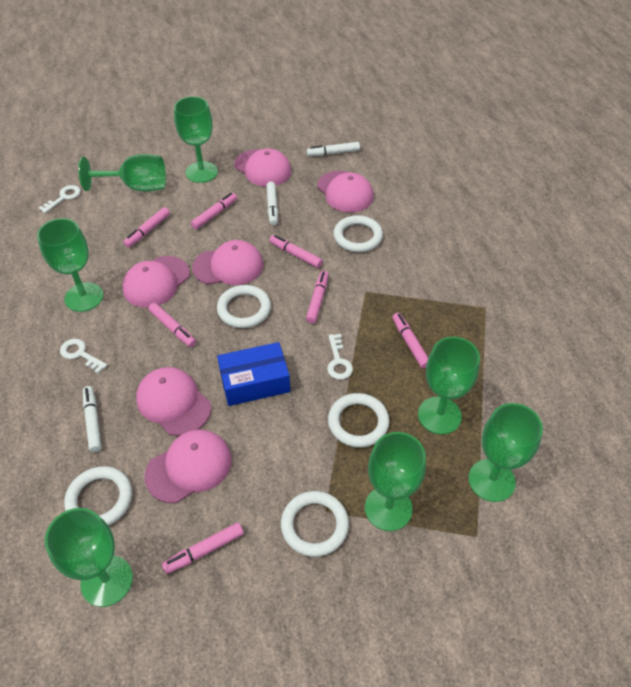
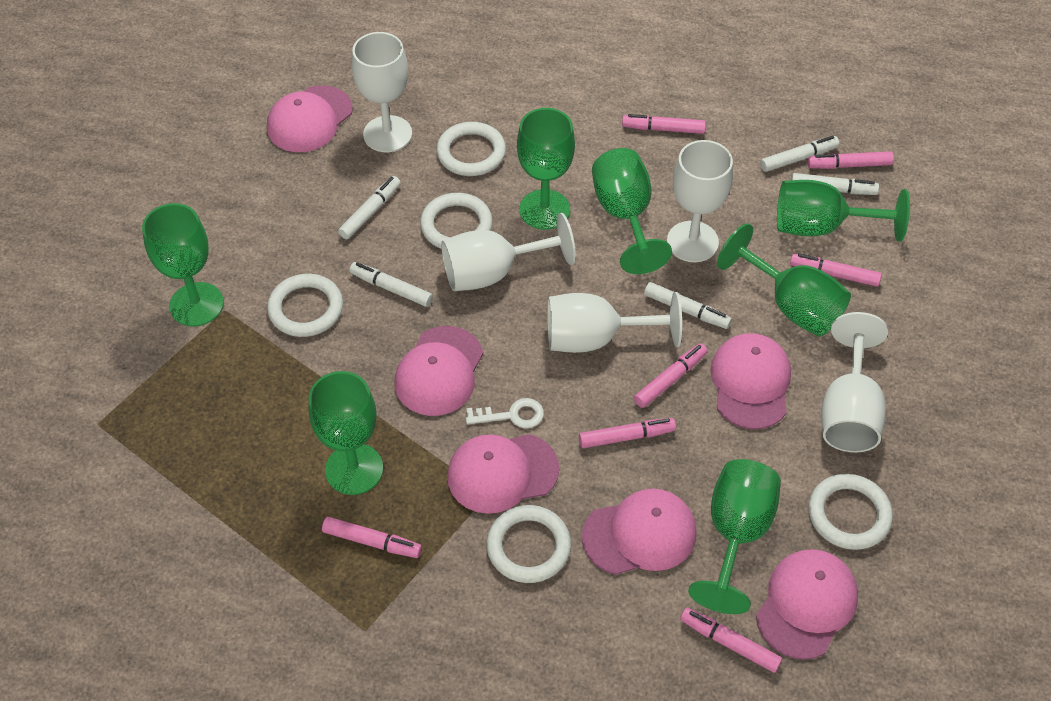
blue box: 1 -> 0
white goblet: 0 -> 5
white key: 3 -> 1
white marker: 3 -> 5

